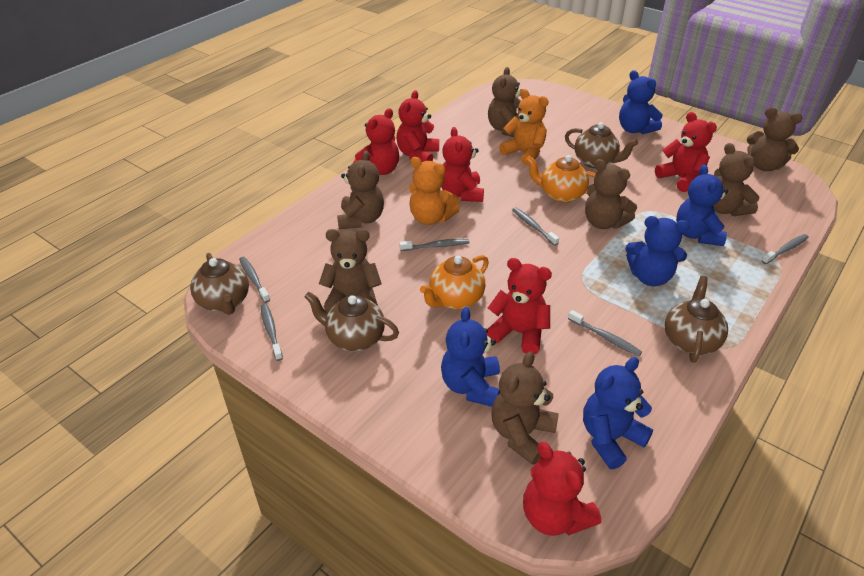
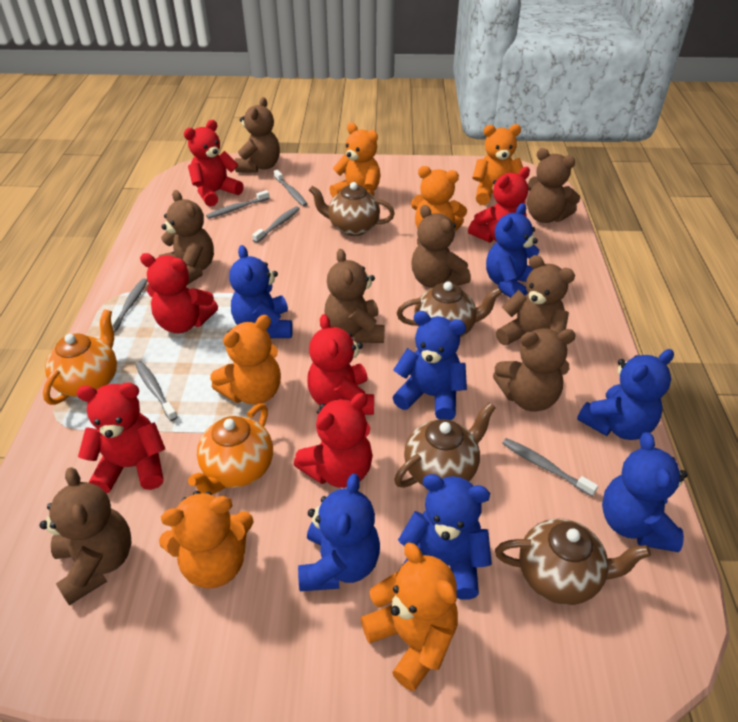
blue teddy bear: 5 -> 7
brown teddy bear: 7 -> 8
orange teddy bear: 2 -> 6

